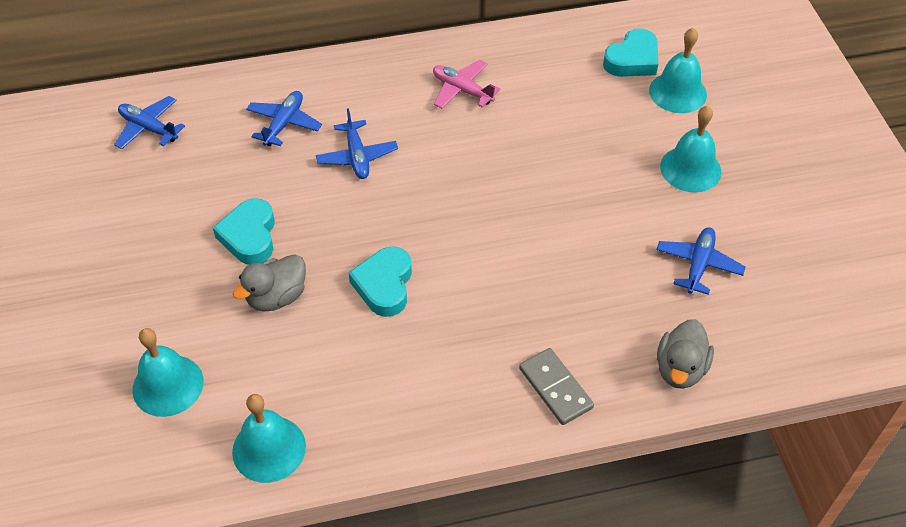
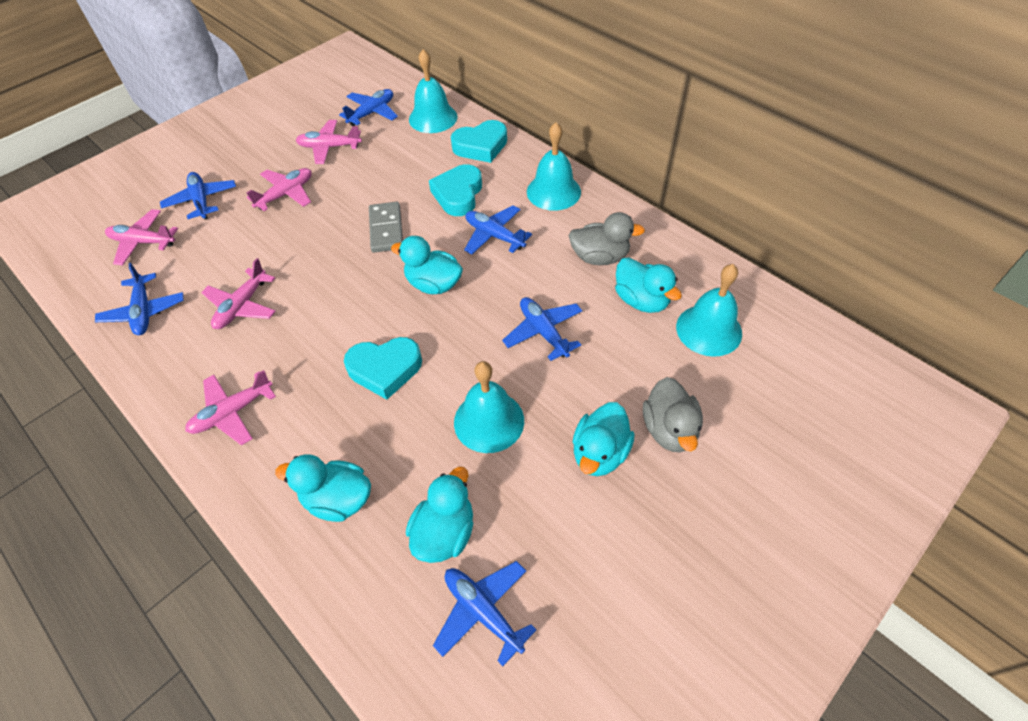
blue plane: 4 -> 6
pink plane: 1 -> 5
turquoise duck: 0 -> 5

